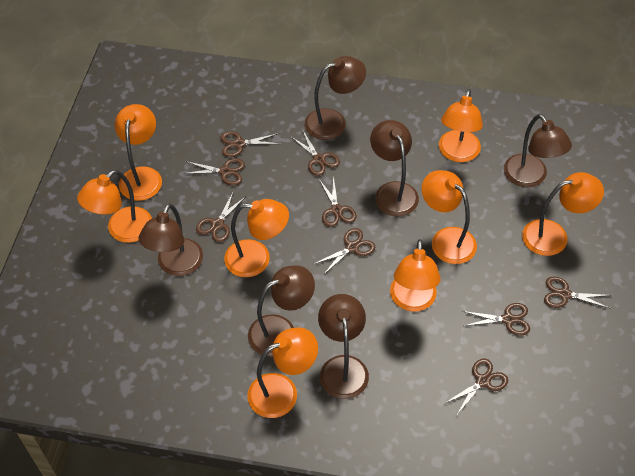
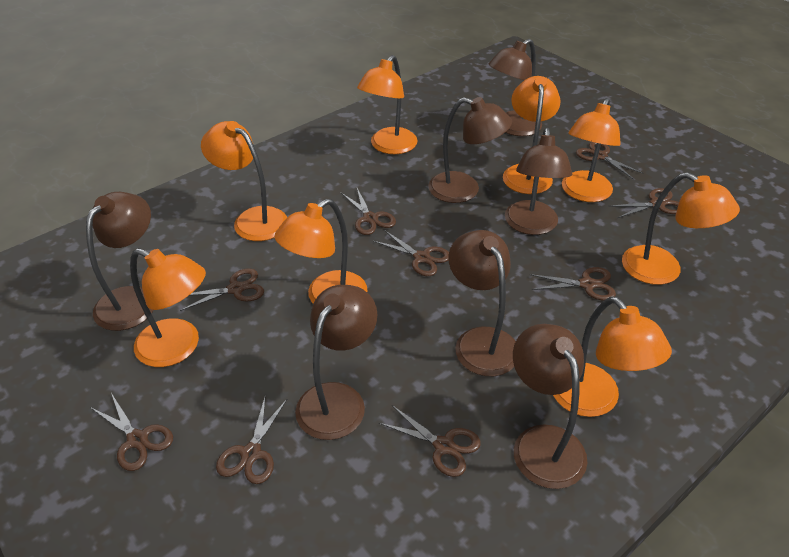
brown lamp: 6 -> 7

